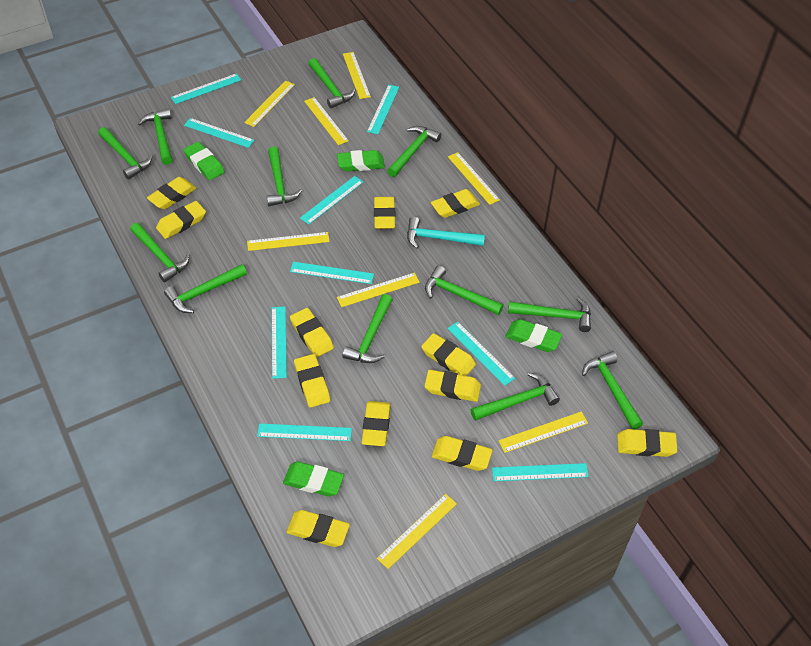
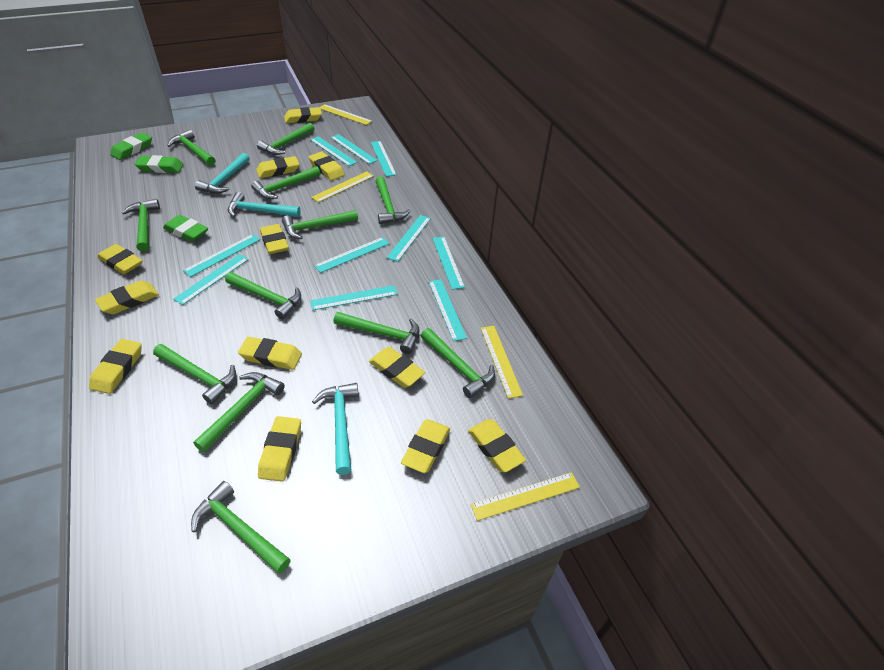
green eraser: 4 -> 3
turquoise hammer: 1 -> 3
turquoise ruler: 9 -> 10
yellow ruler: 8 -> 4

